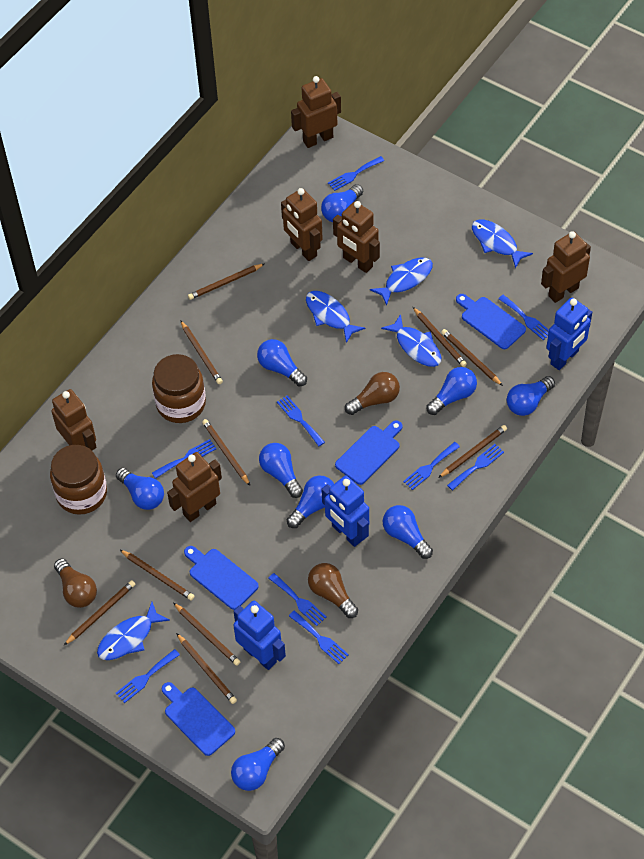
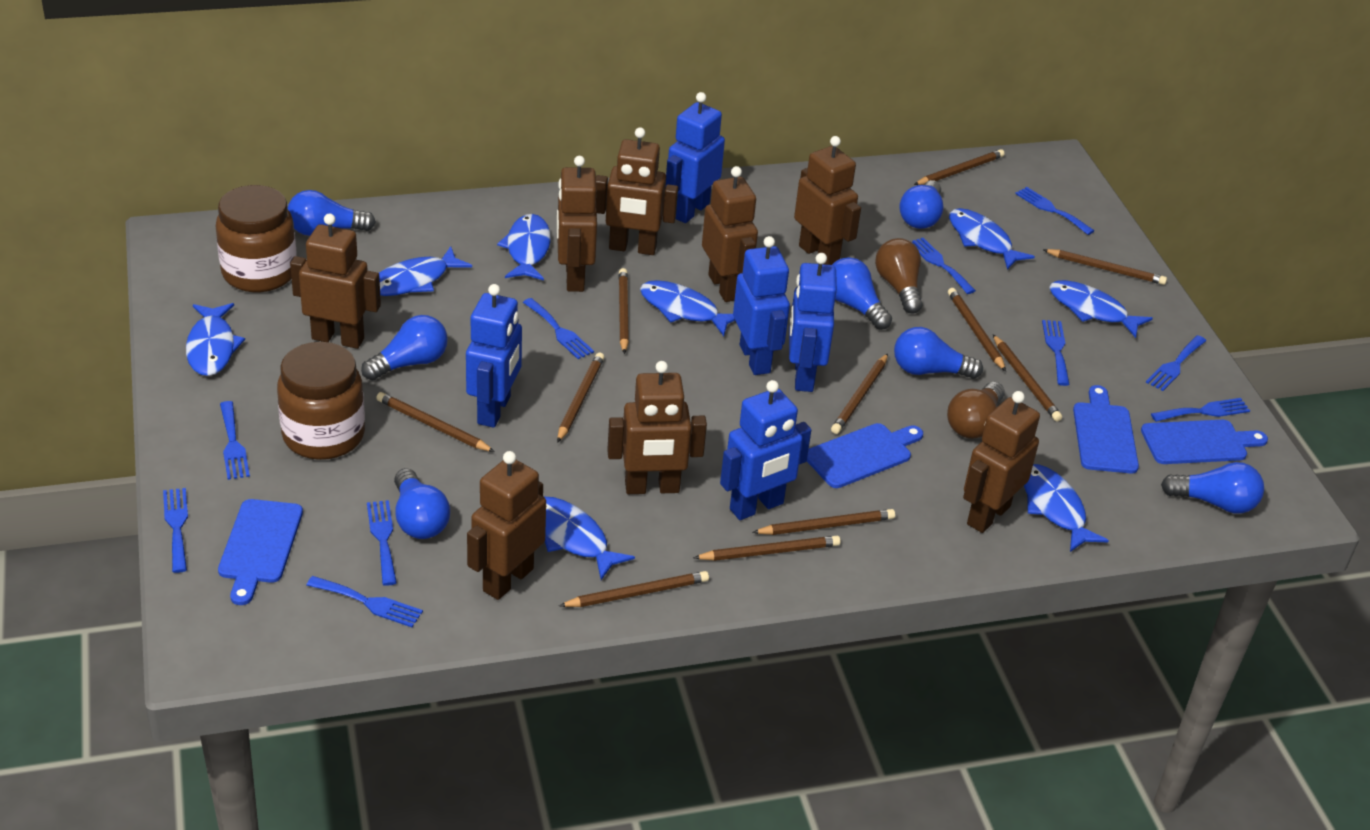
blue fish: 5 -> 8
blue fork: 9 -> 10
blue light bulb: 9 -> 7
blue robot: 3 -> 5
brown light bulb: 3 -> 2
brown pencil: 10 -> 11
brown robot: 6 -> 8

